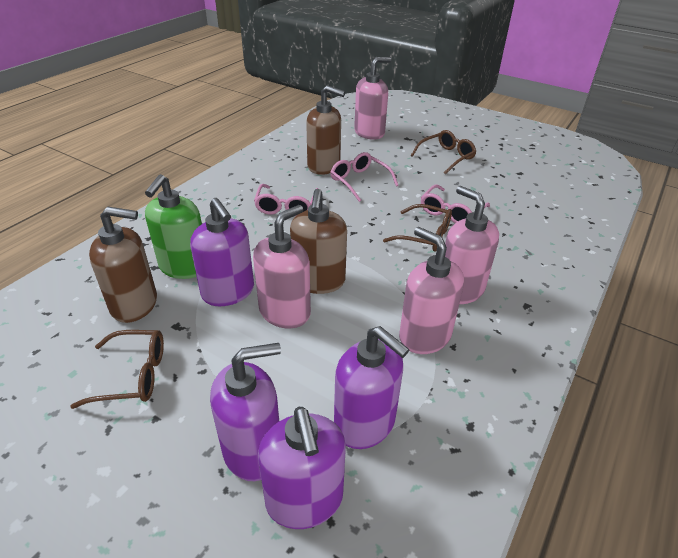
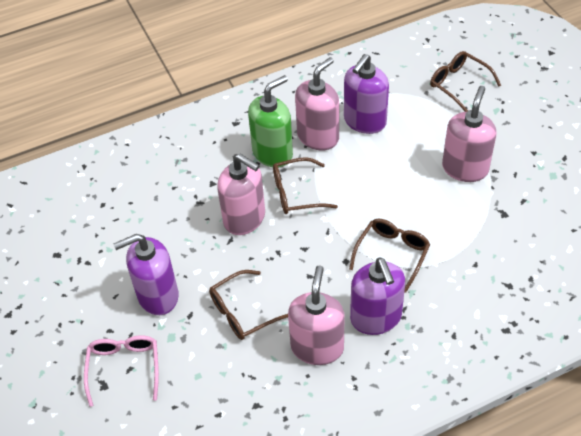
brown glasses: 3 -> 4
brown soap dispenser: 3 -> 0
pink glasses: 3 -> 1
purple soap dispenser: 4 -> 3

